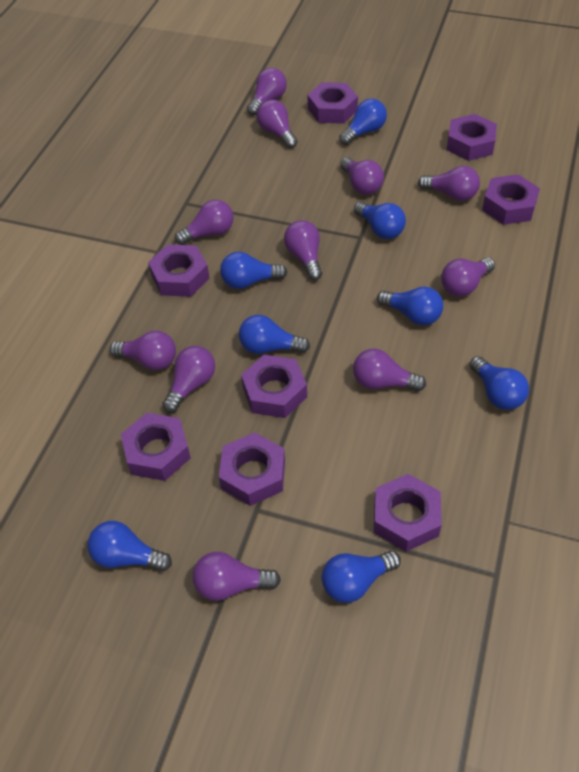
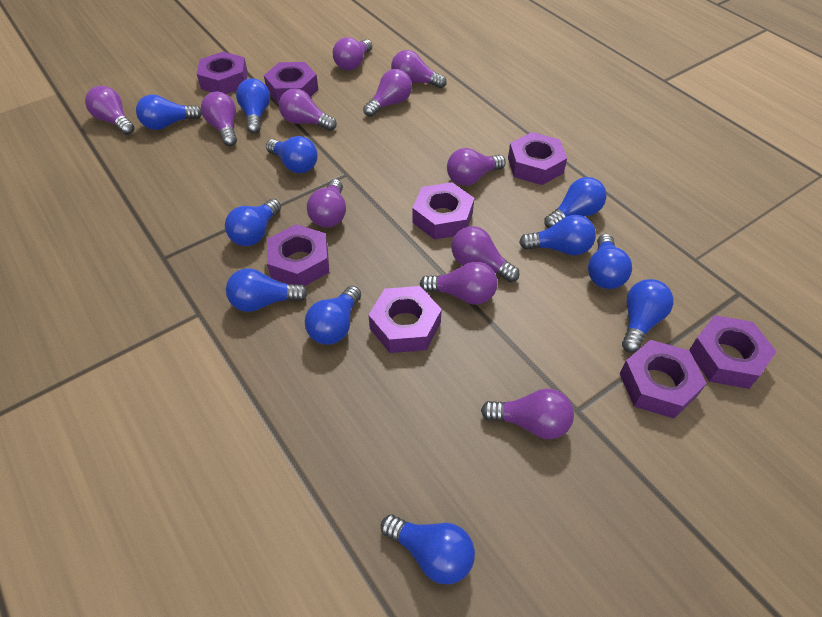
blue light bulb: 8 -> 11

